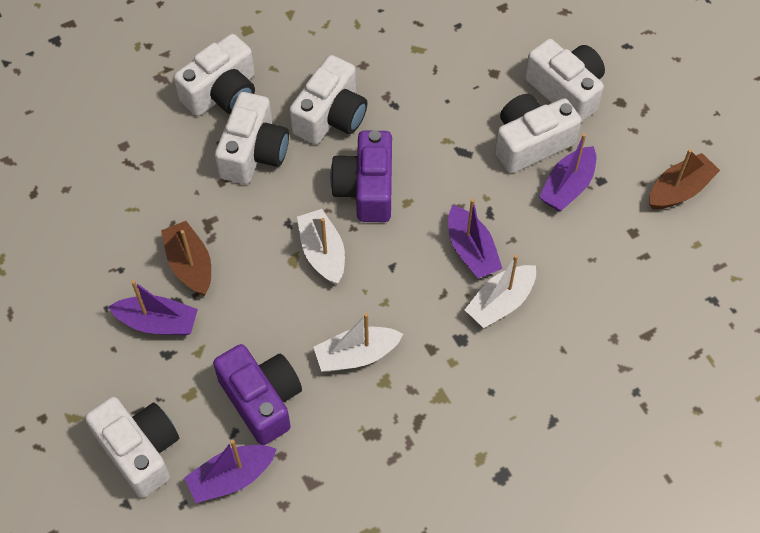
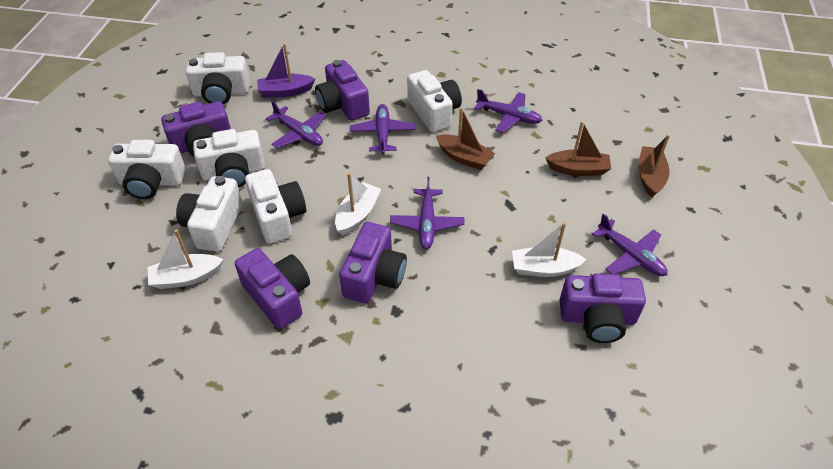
brown boat: 2 -> 3
purple boat: 4 -> 1
purple camera: 2 -> 5
purple plane: 0 -> 5

